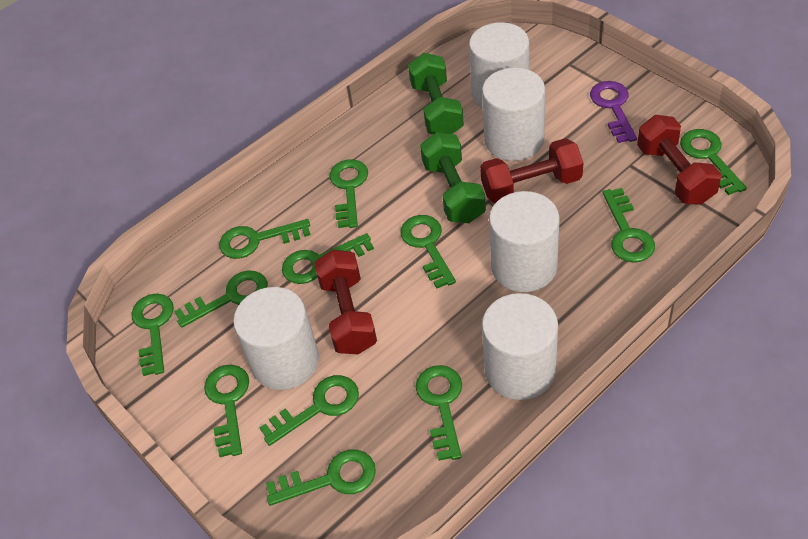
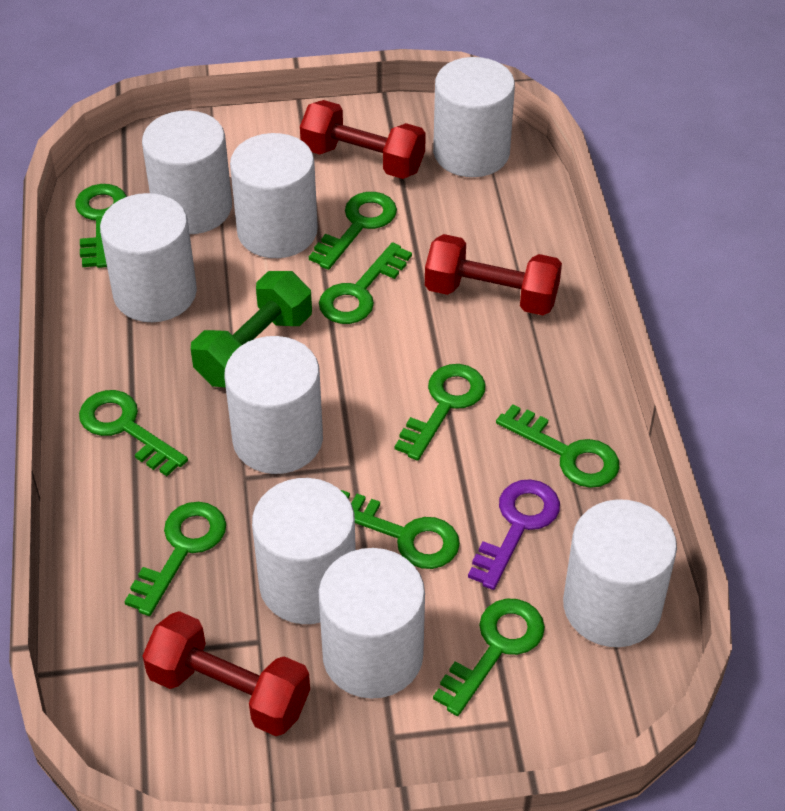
green dumbbell: 2 -> 1
green key: 12 -> 9
white cylinder: 5 -> 8

